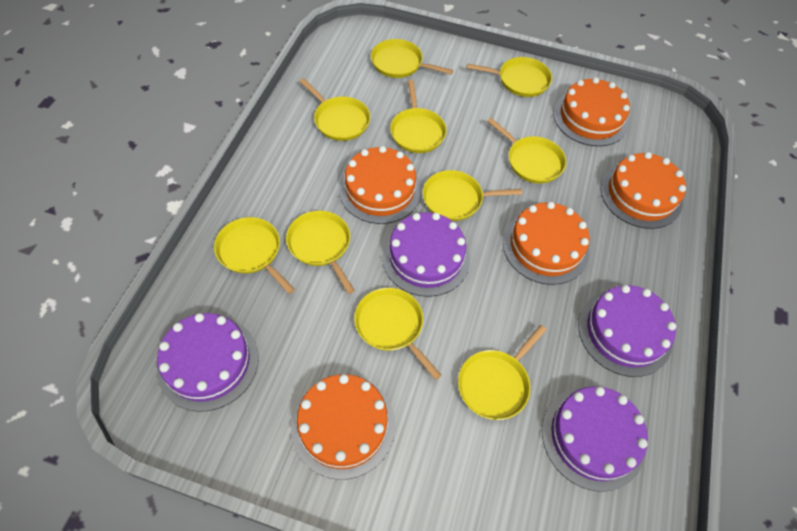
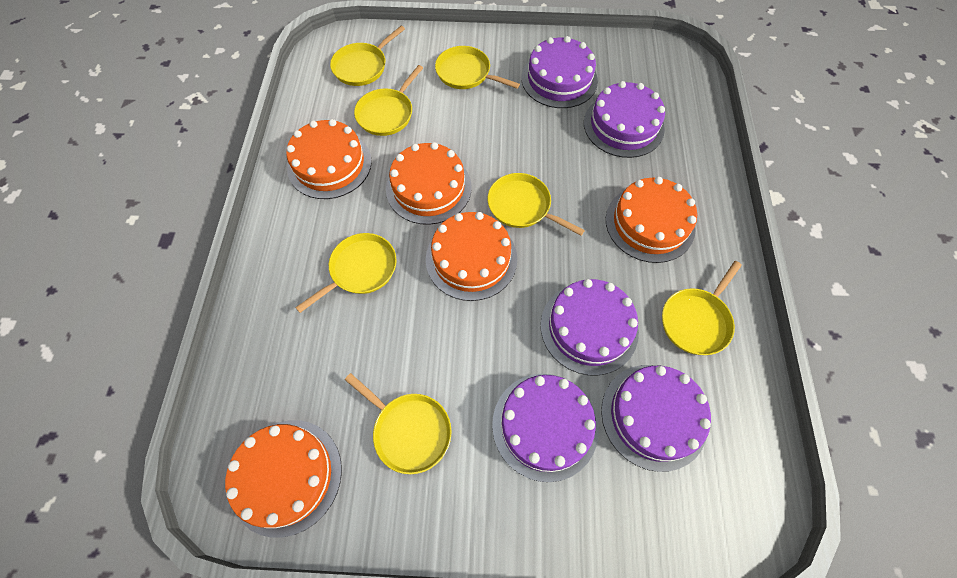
purple cake: 4 -> 5
yellow pan: 10 -> 7

